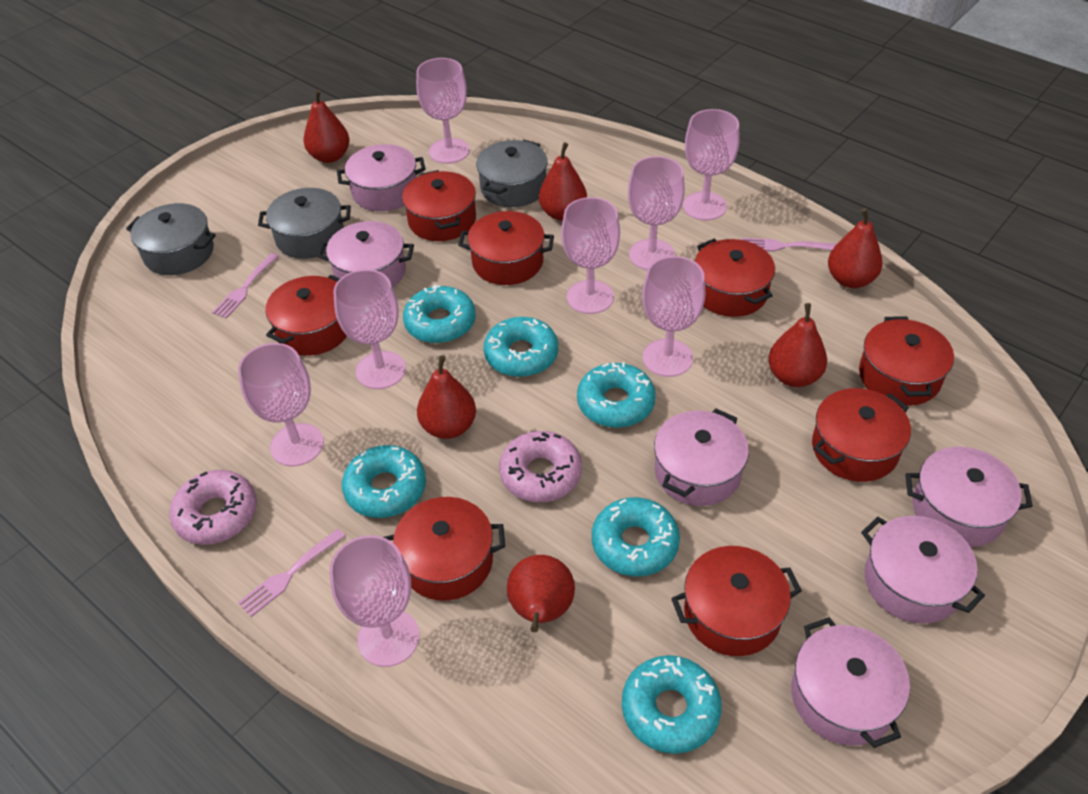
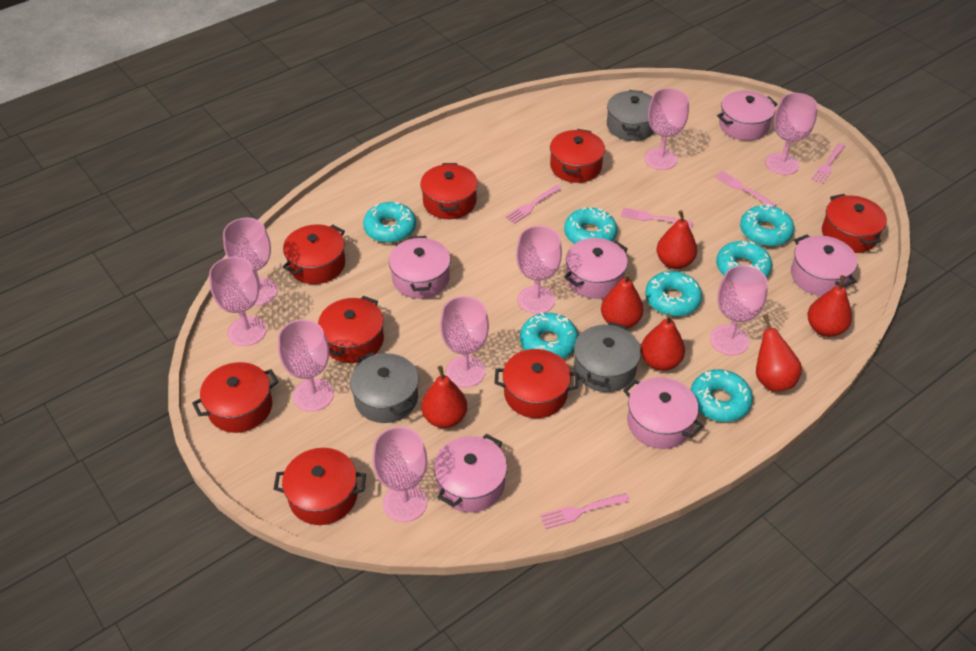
pink donut: 2 -> 0
pink fork: 3 -> 5
pink goblet: 8 -> 9
turquoise donut: 6 -> 7

